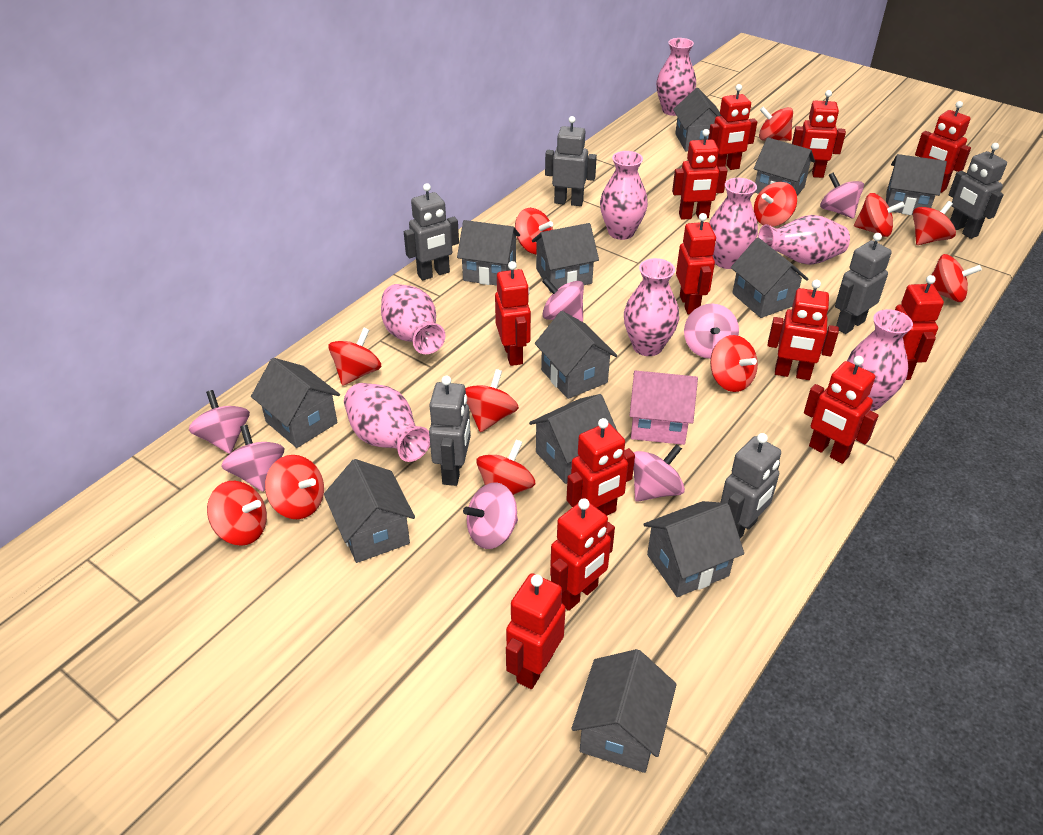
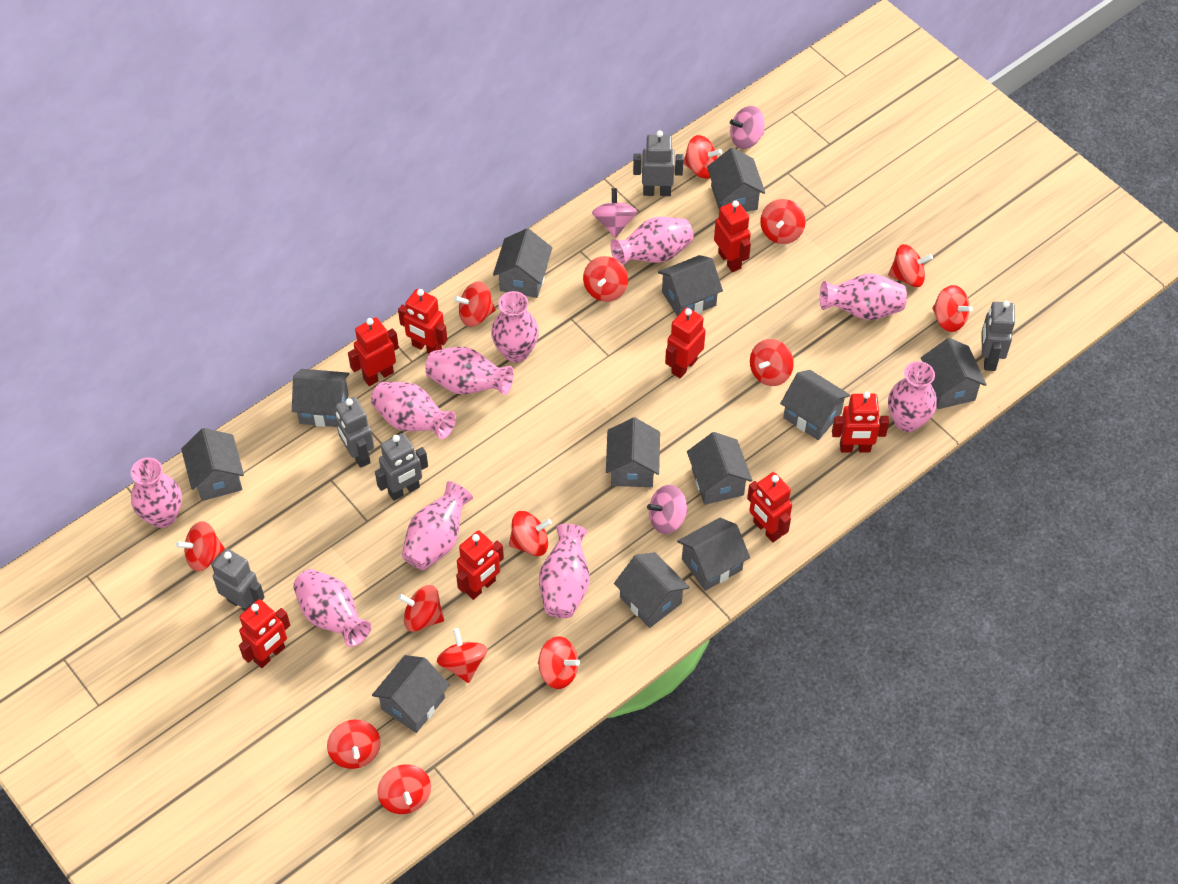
grey robot: 6 -> 5
pink house: 1 -> 0
pink spinning top: 7 -> 3
pink vase: 8 -> 10
red robot: 12 -> 8
red spinning top: 12 -> 14

